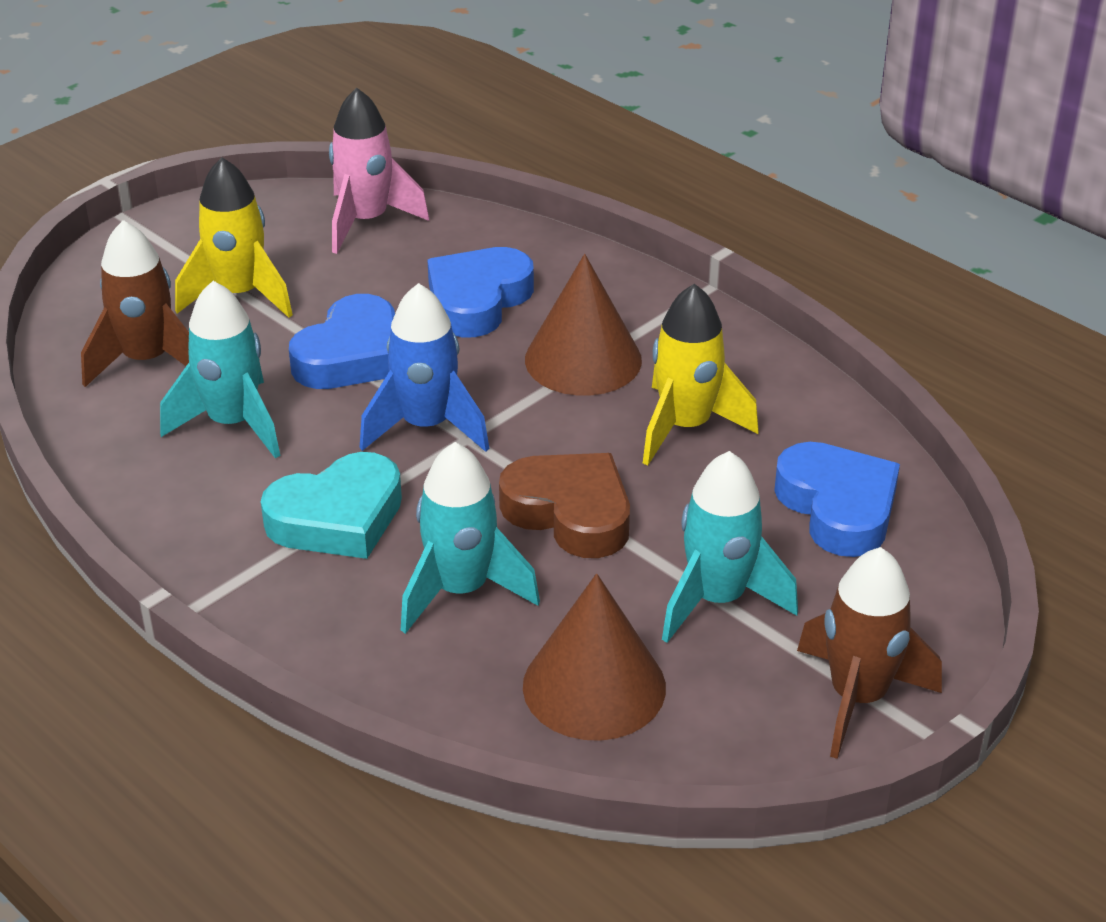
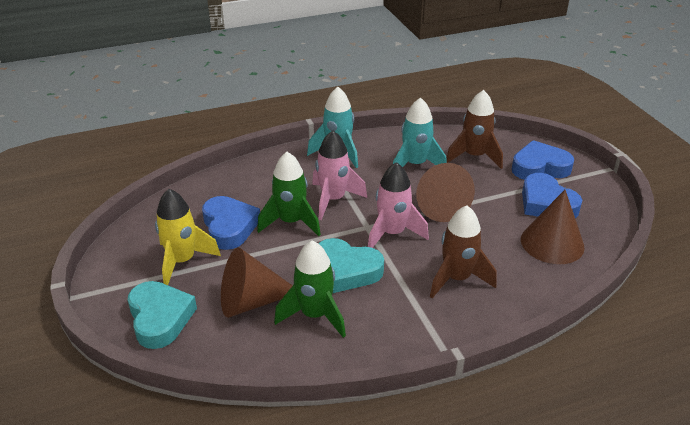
blue rocket: 1 -> 0
brown cone: 2 -> 3
brown heart: 1 -> 0
green rocket: 0 -> 2
pink rocket: 1 -> 2
turquoise heart: 1 -> 2
turquoise rocket: 3 -> 2
yellow rocket: 2 -> 1

